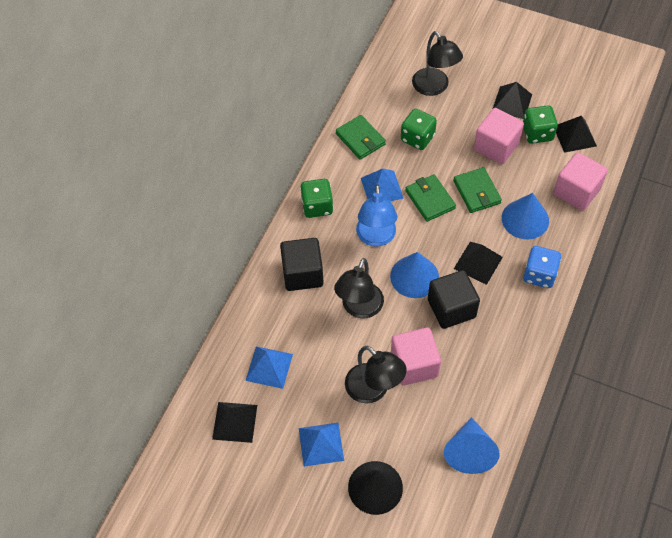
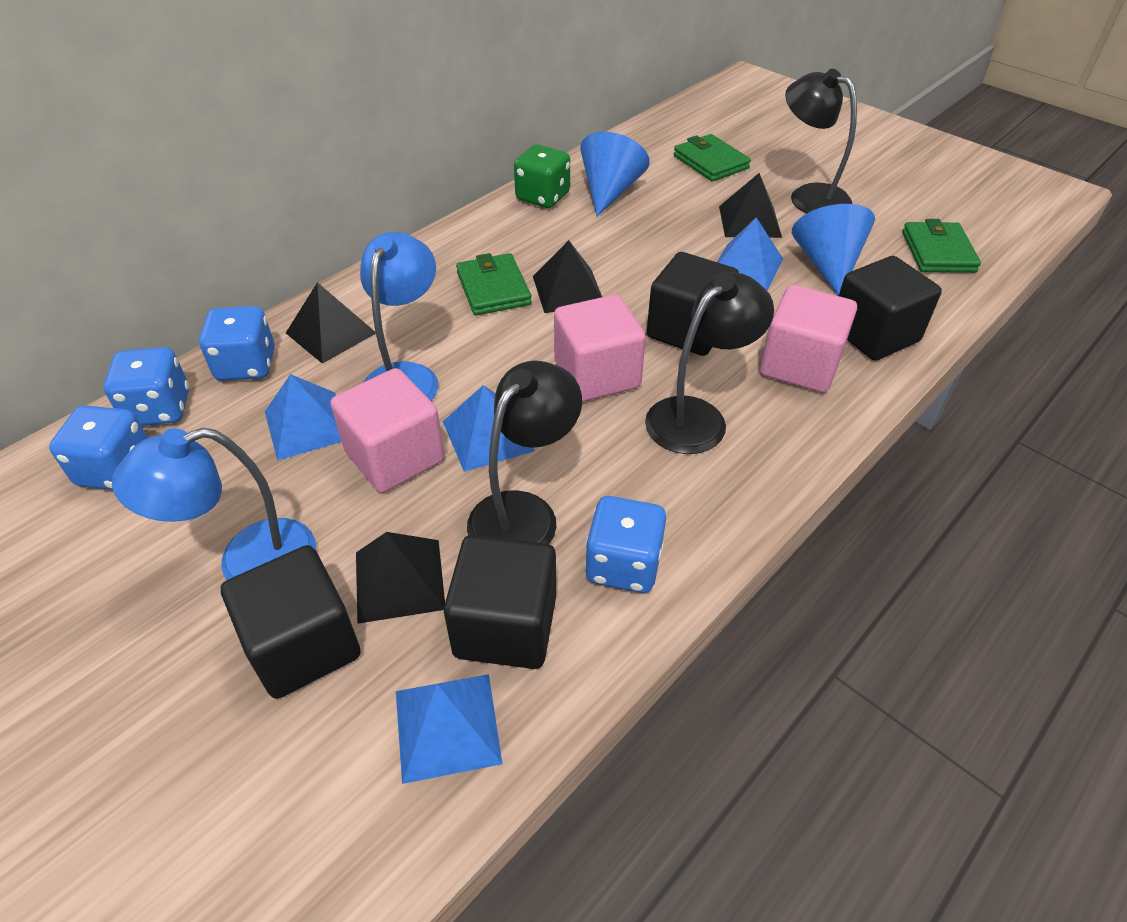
black cone: 1 -> 0
black cube: 2 -> 4
blue cone: 3 -> 2
blue dice: 1 -> 4
blue lamp: 1 -> 2
blue pyramid: 3 -> 4
green dice: 3 -> 1

